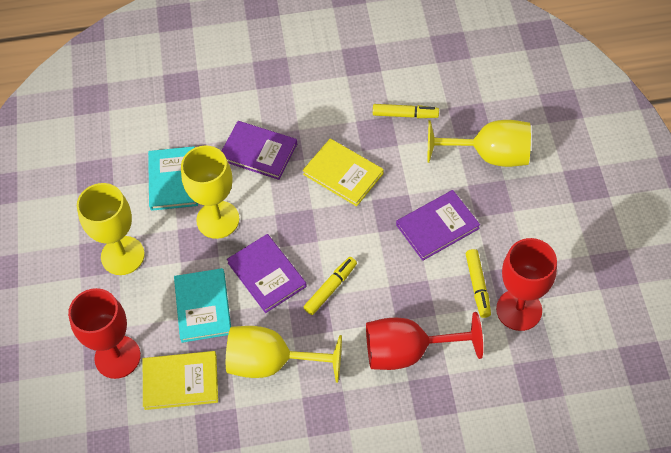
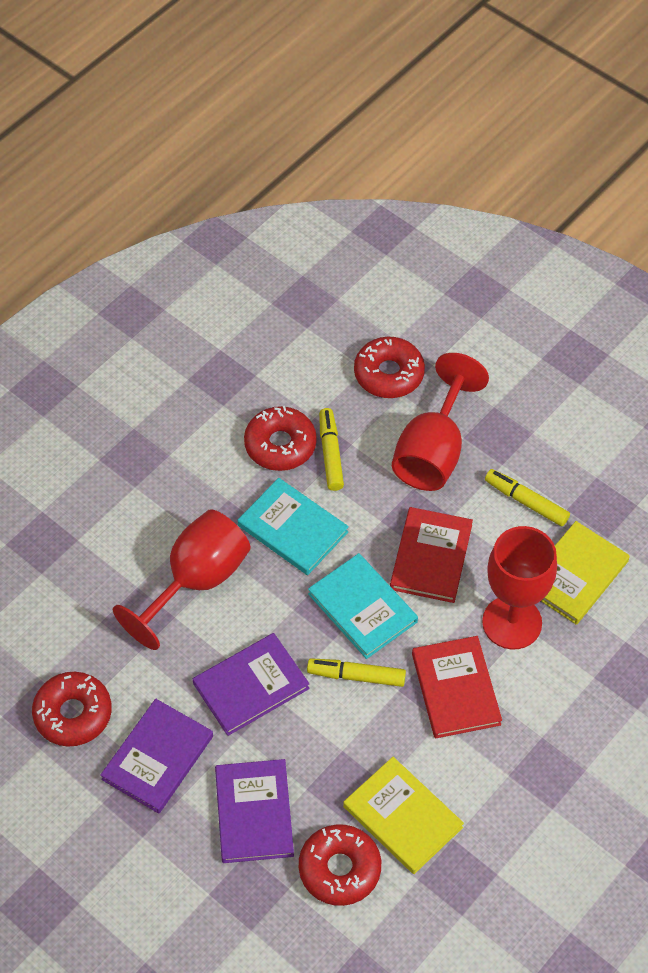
red book: 0 -> 2
red donut: 0 -> 4
yellow goblet: 4 -> 0

